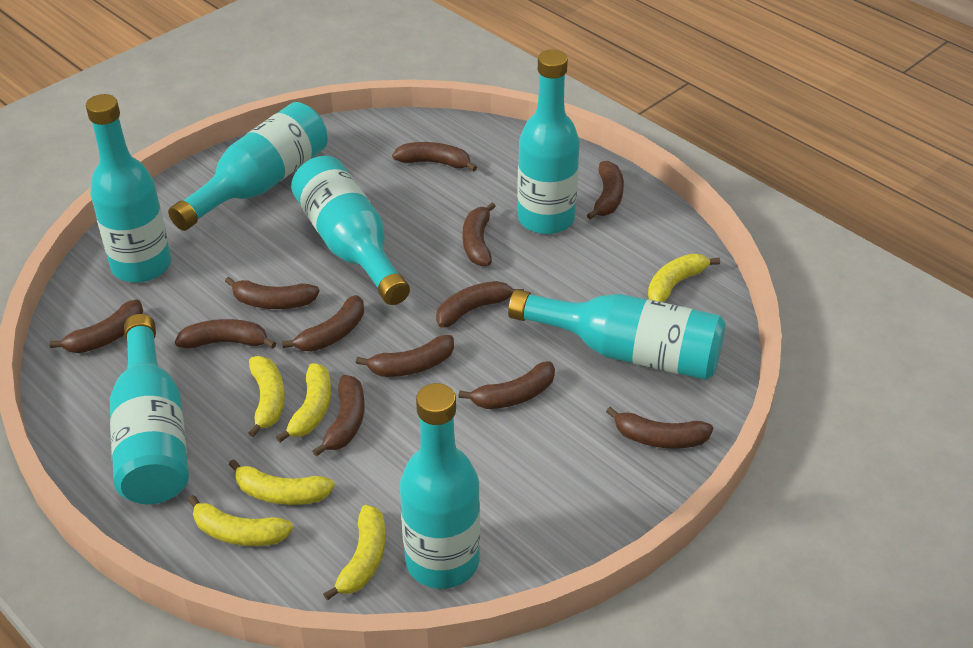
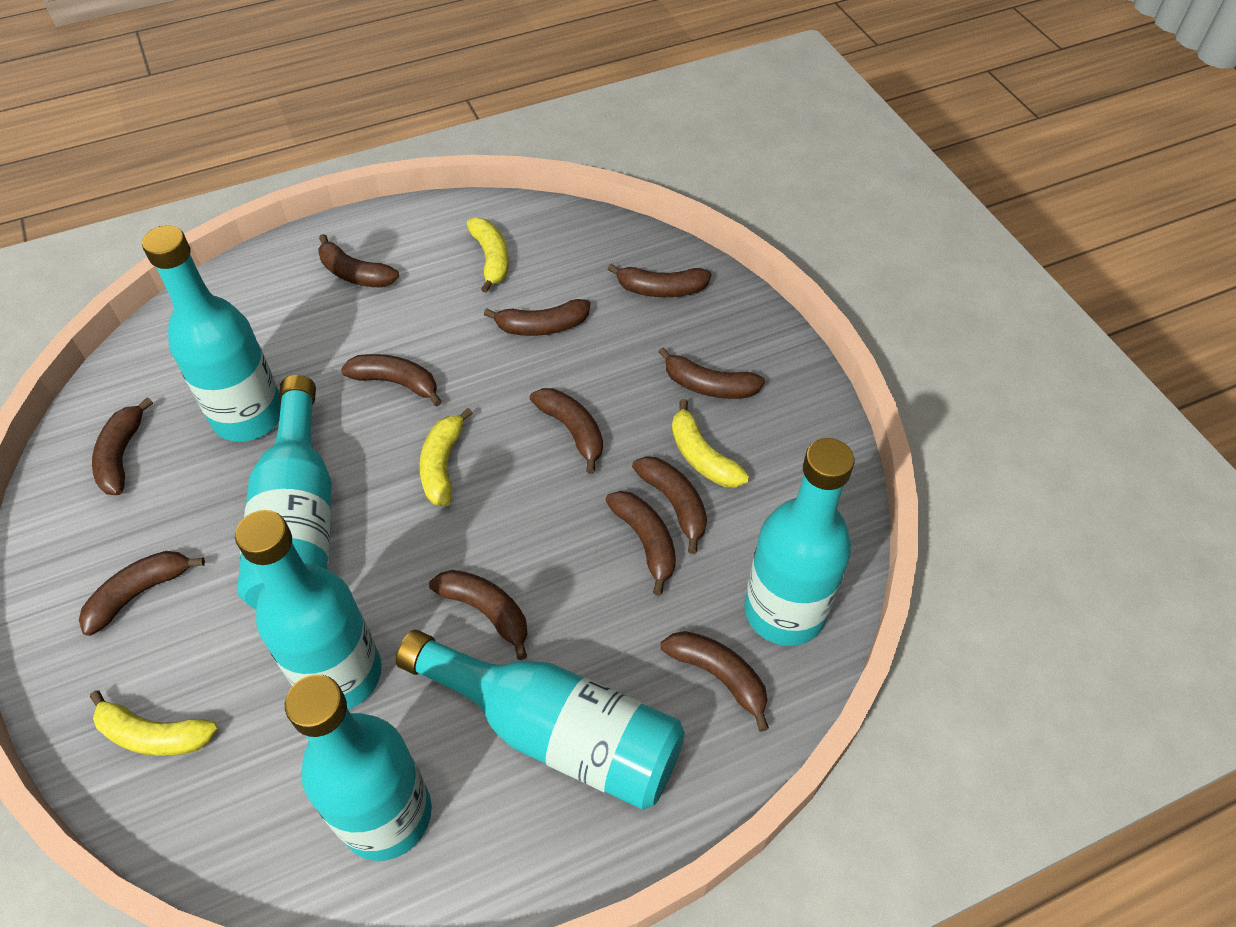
turquoise bottle: 7 -> 6
yellow banana: 6 -> 4

